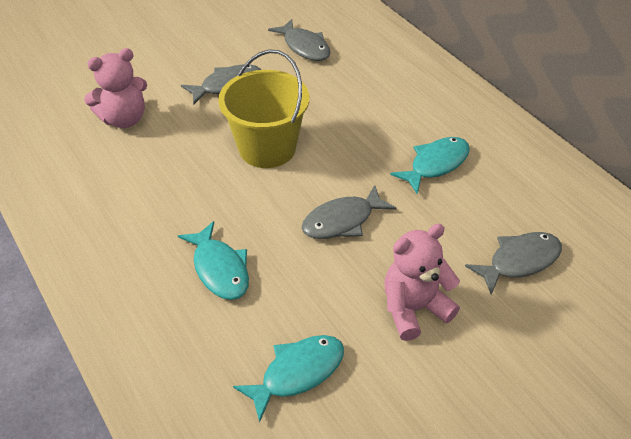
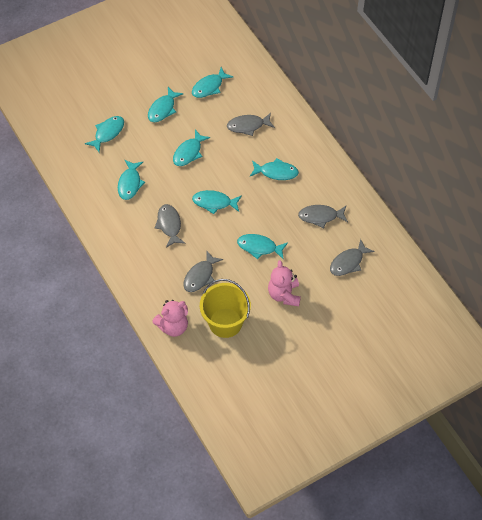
grey fish: 4 -> 5
turquoise fish: 3 -> 8

